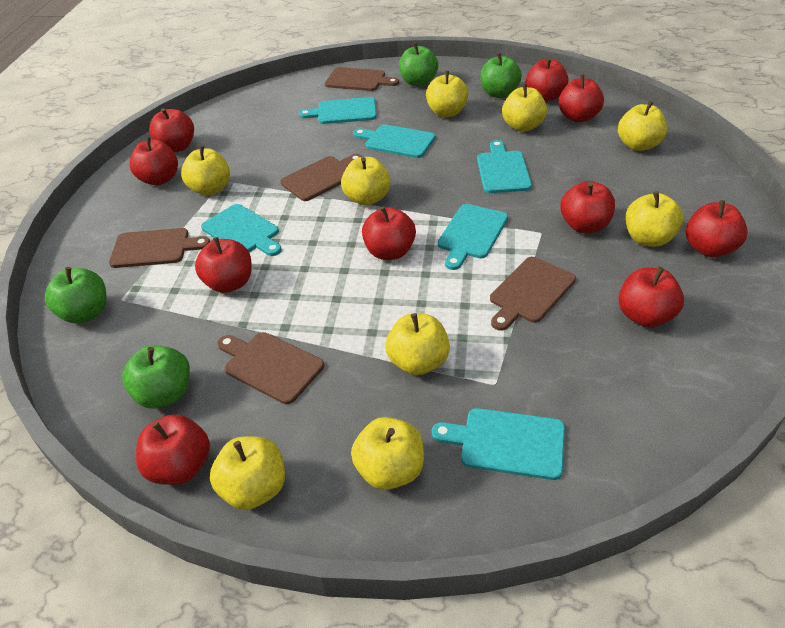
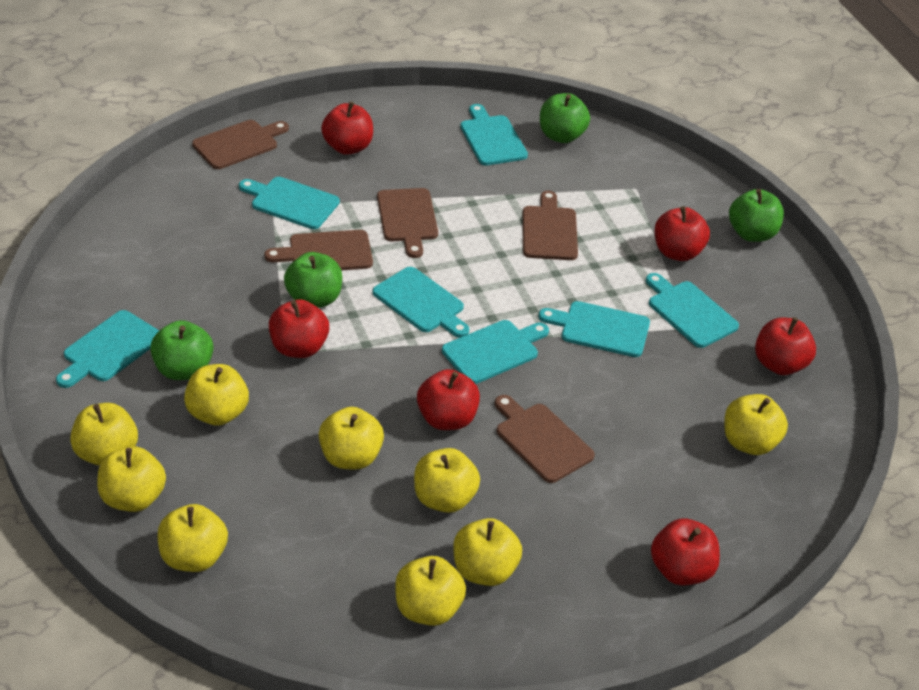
red apple: 10 -> 6
turquoise cutting board: 6 -> 7

